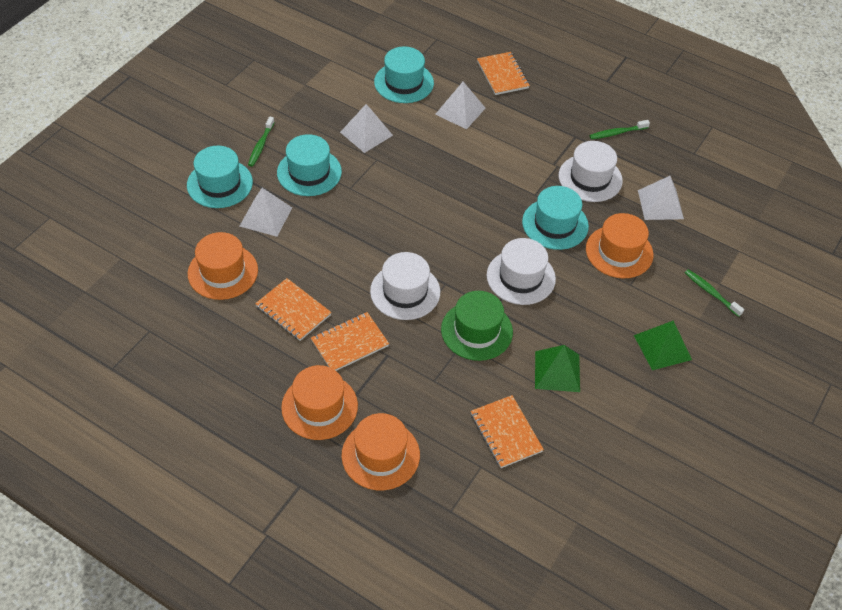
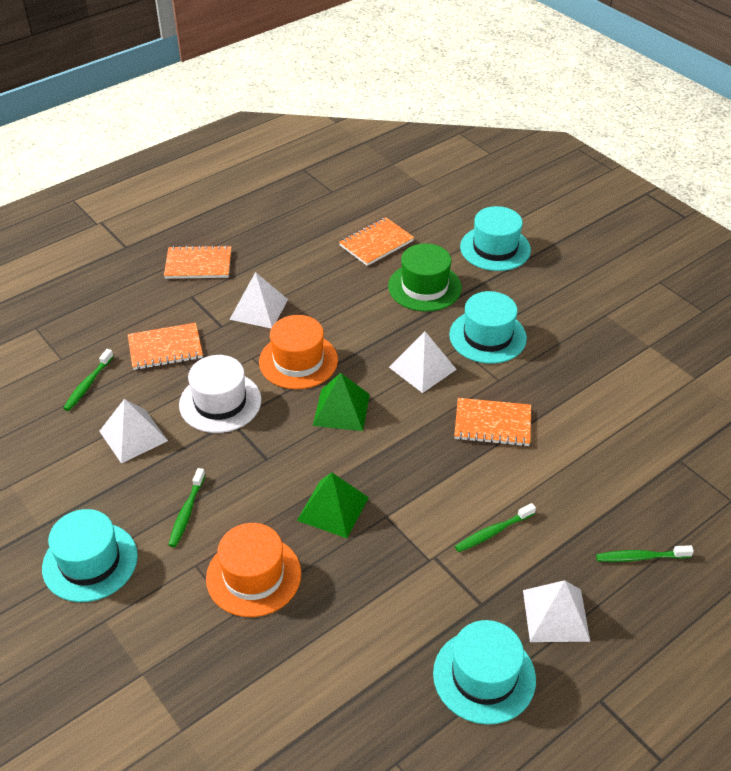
green toothbrush: 3 -> 4
orange hat: 4 -> 2
white hat: 3 -> 1

